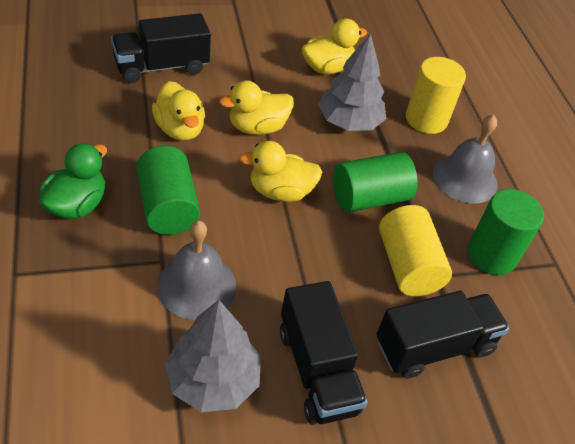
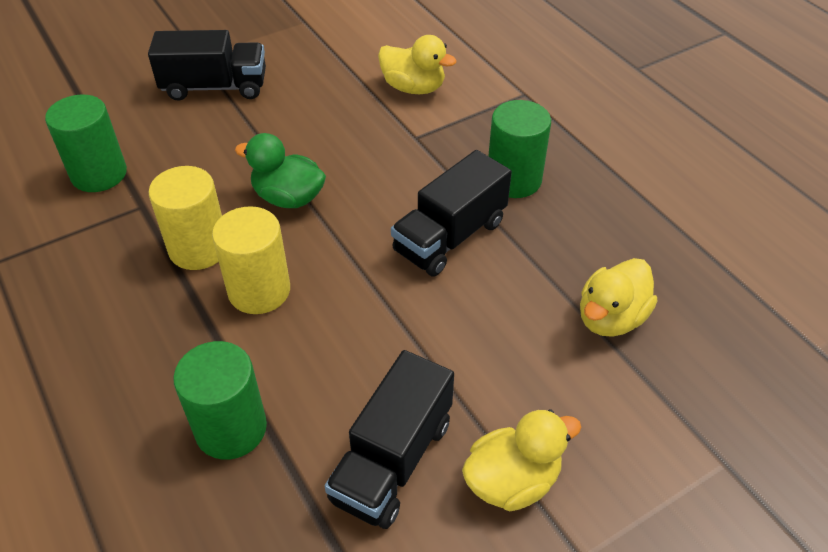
grey bell: 2 -> 0
grey tree: 2 -> 0
yellow duck: 4 -> 3

